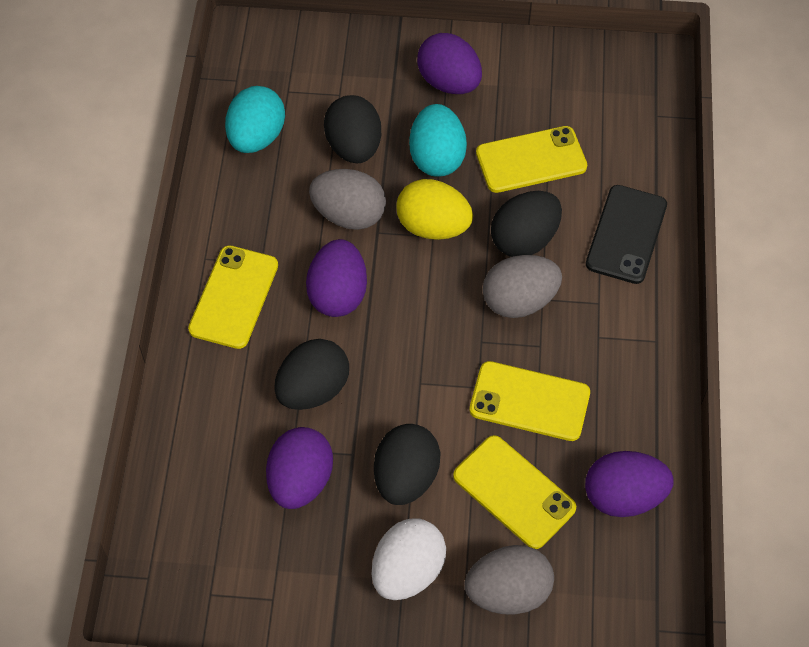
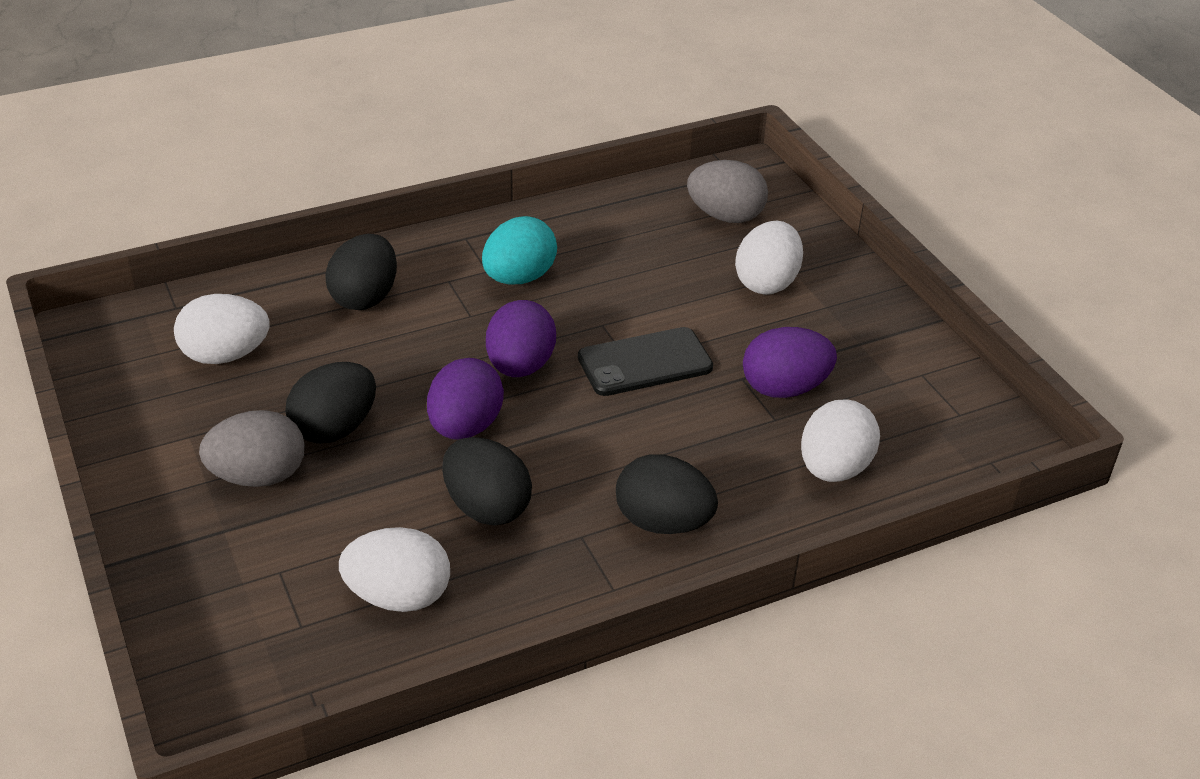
grey egg: 3 -> 2
purple egg: 4 -> 3
turquoise egg: 2 -> 1
white egg: 1 -> 4
yellow egg: 1 -> 0
yellow phone: 4 -> 0

